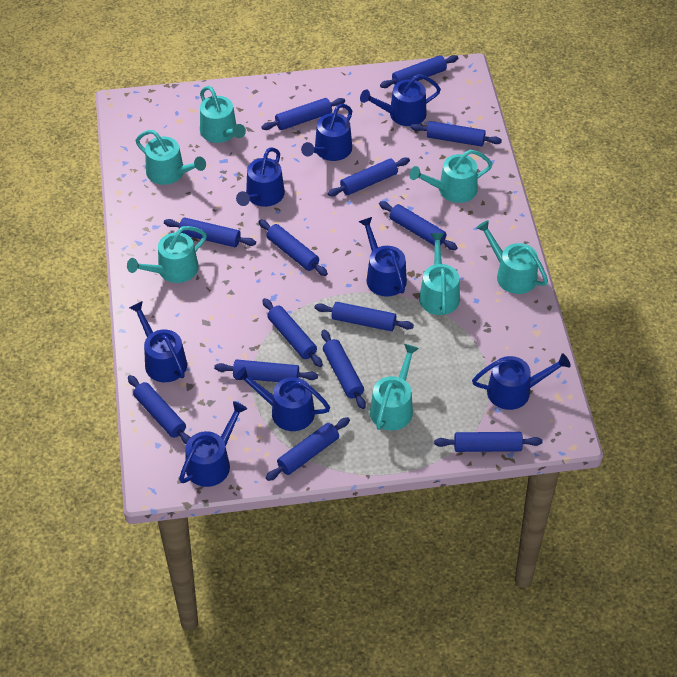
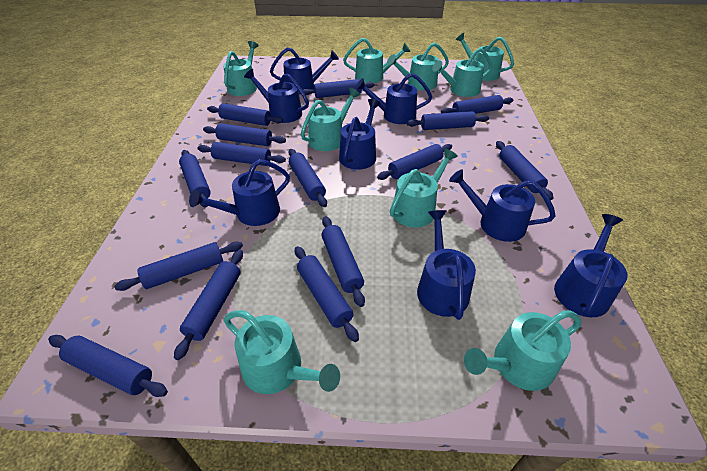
blue rolling pin: 14 -> 15
turquoise watering can: 7 -> 9

